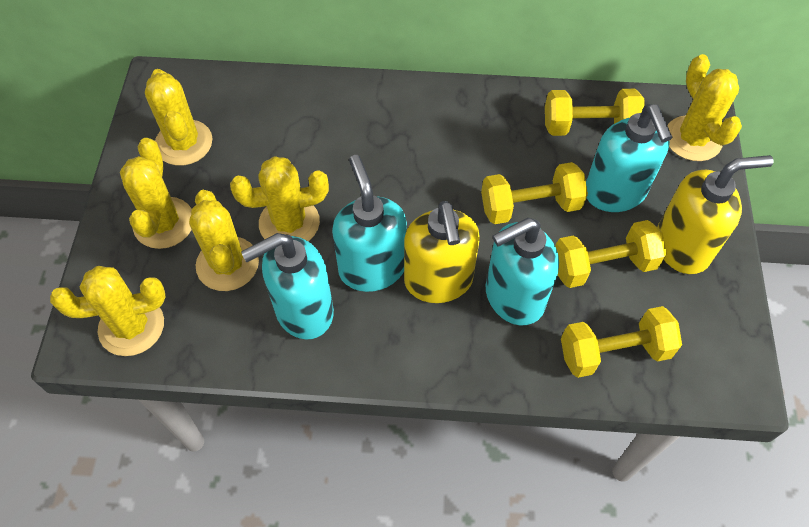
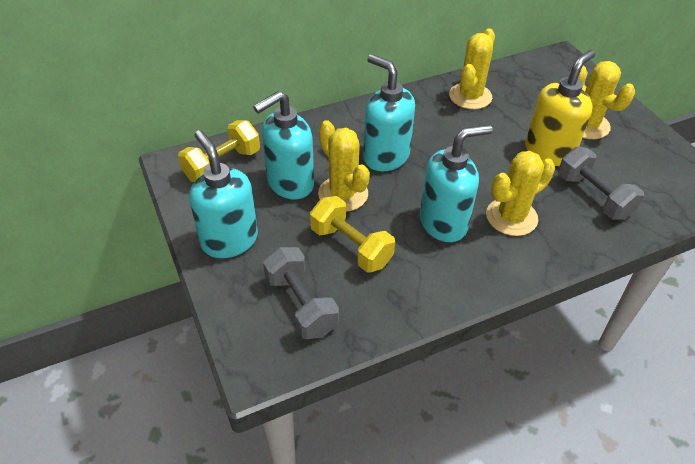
grey dumbbell: 0 -> 2
yellow cactus: 6 -> 4
yellow dumbbell: 4 -> 2
yellow soap dispenser: 2 -> 1

